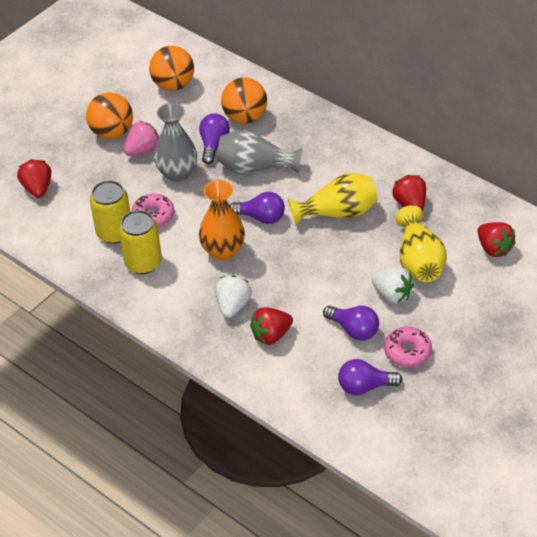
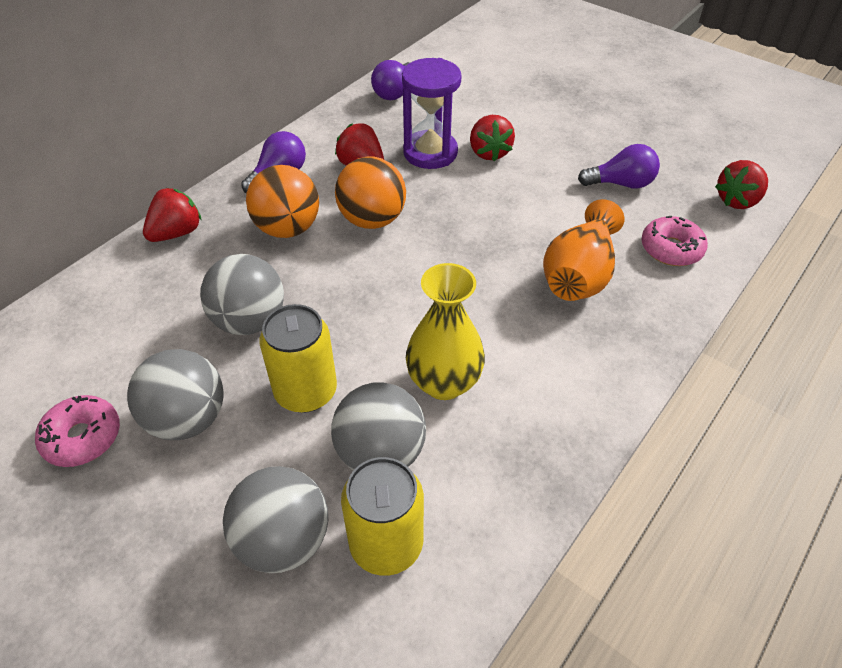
grey ball: 0 -> 4
grey vase: 2 -> 0
orange ball: 3 -> 2
pink strawberry: 1 -> 0
purple hourglass: 0 -> 1
purple light bulb: 4 -> 3
white strawberry: 2 -> 0
yellow vase: 2 -> 1

